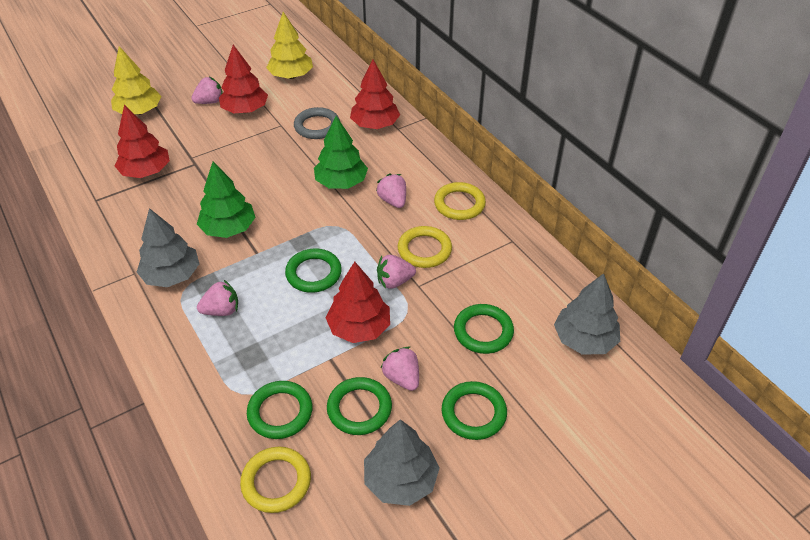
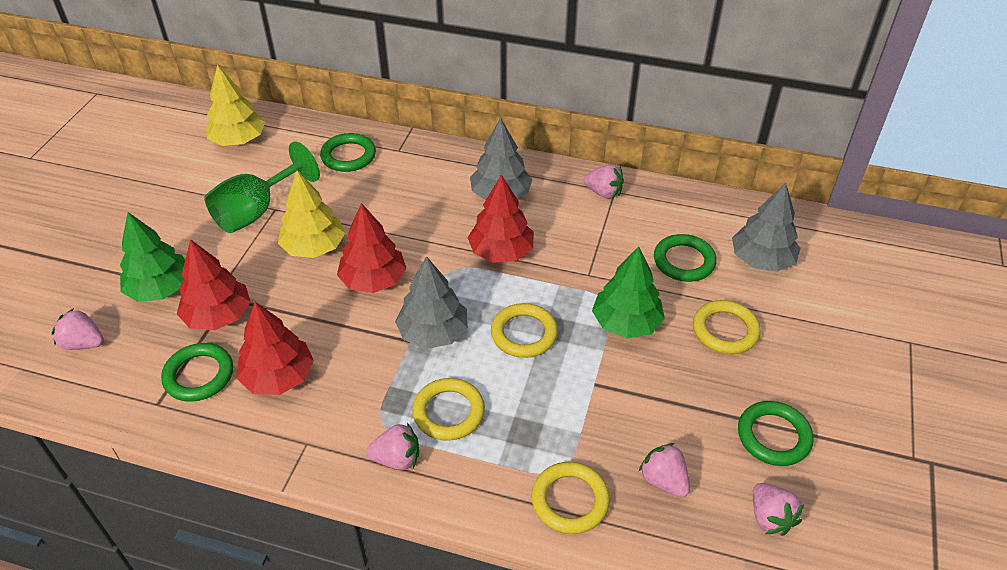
green goblet: 0 -> 1
green ring: 5 -> 4
grey ring: 1 -> 0
yellow ring: 3 -> 4

